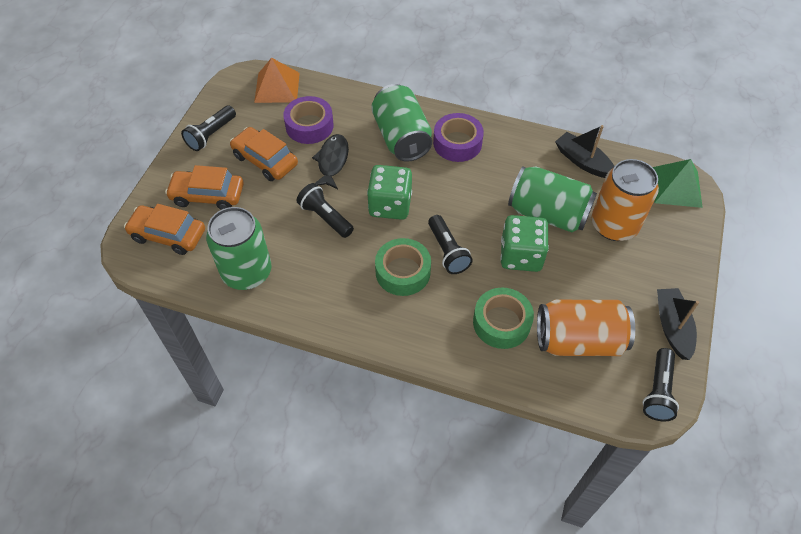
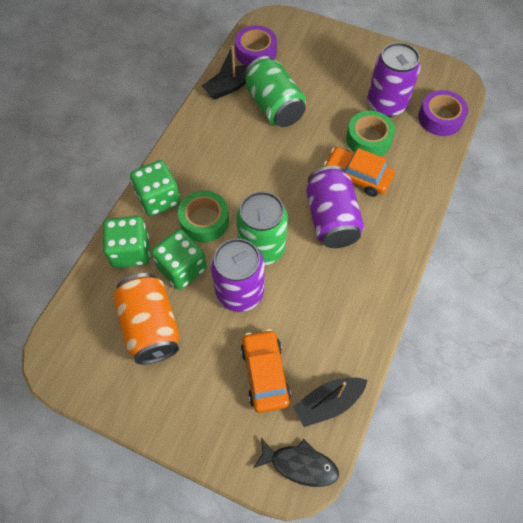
black flashlight: 4 -> 0
green can: 3 -> 2
green dice: 2 -> 3
green pyramid: 1 -> 0
orange can: 2 -> 1
orange car: 3 -> 2
orange pyramid: 1 -> 0
purple can: 0 -> 3

